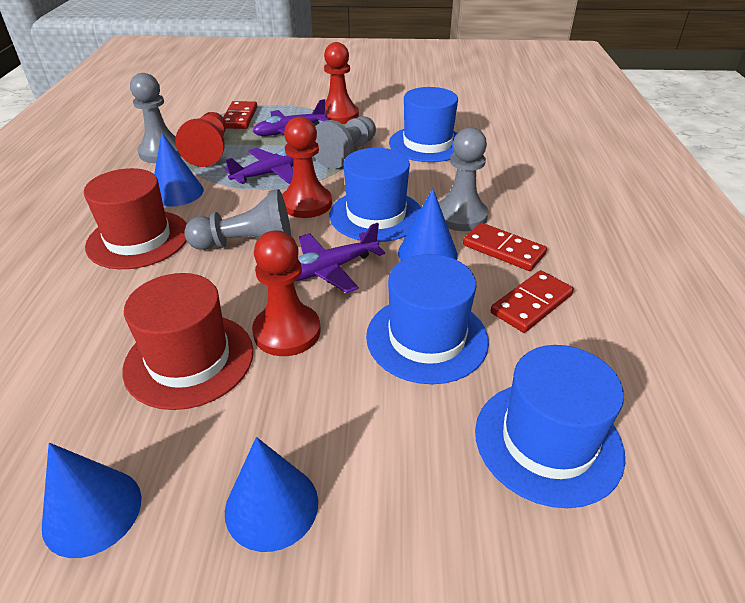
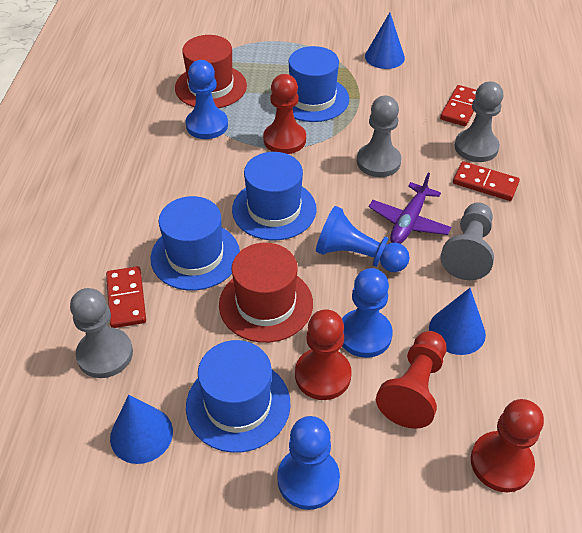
blue cone: 4 -> 3
blue pawn: 0 -> 4
purple plane: 3 -> 1

